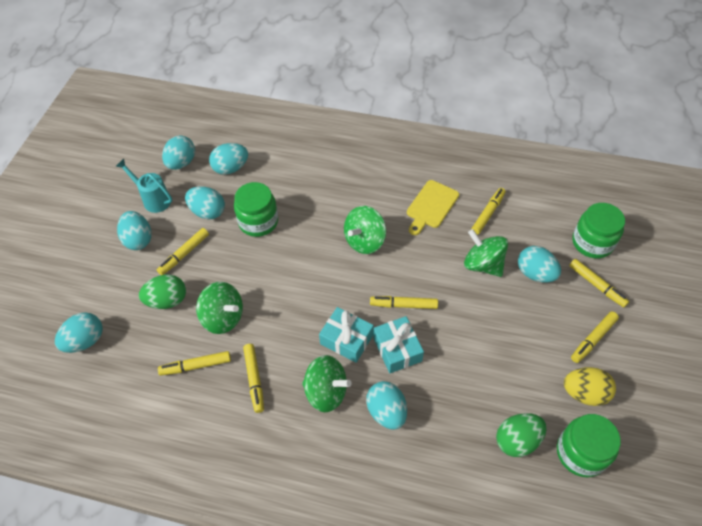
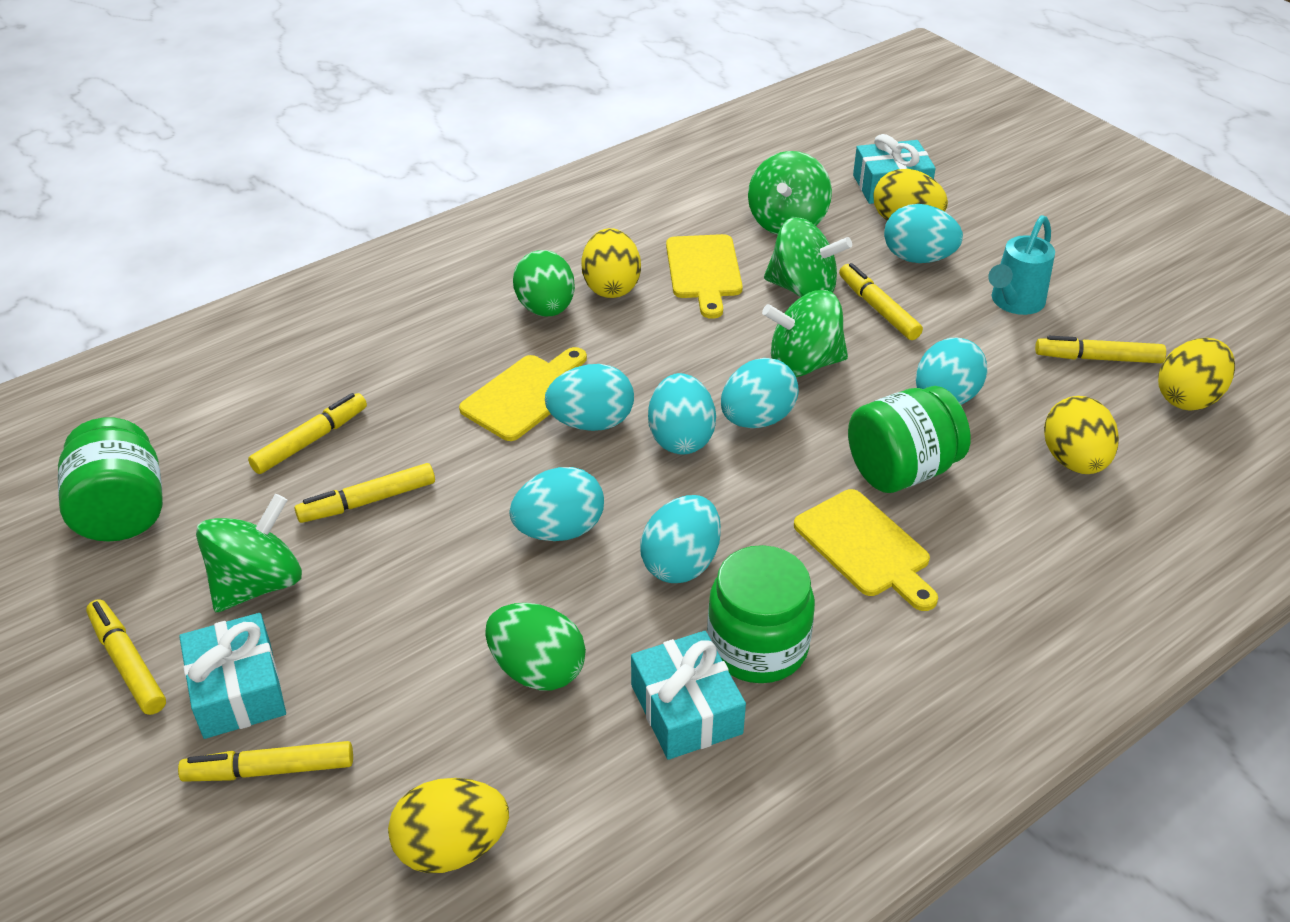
turquoise gift: 2 -> 3
yellow cutting board: 1 -> 3
yellow egg: 1 -> 5
yellow marker: 7 -> 6

